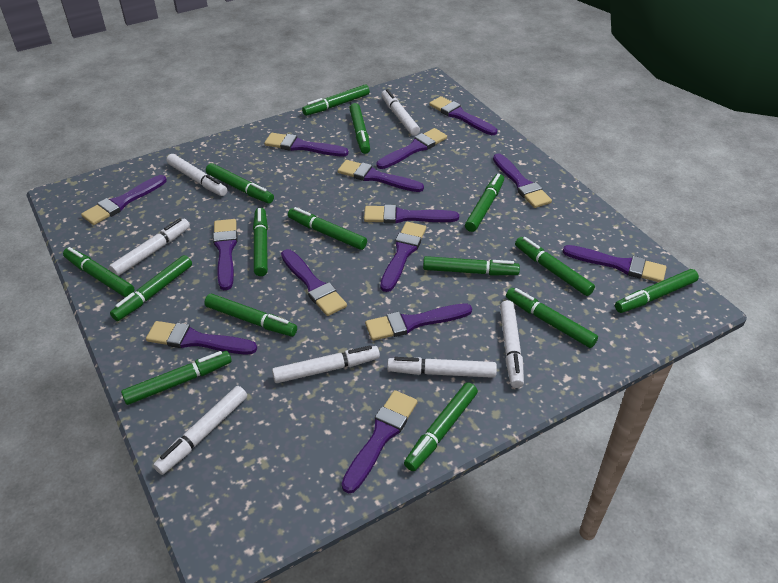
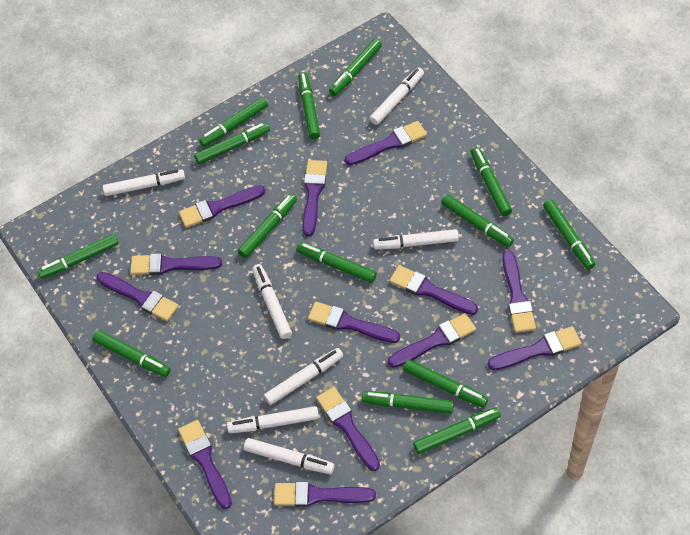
green marker: 15 -> 14
purple brush: 14 -> 13

